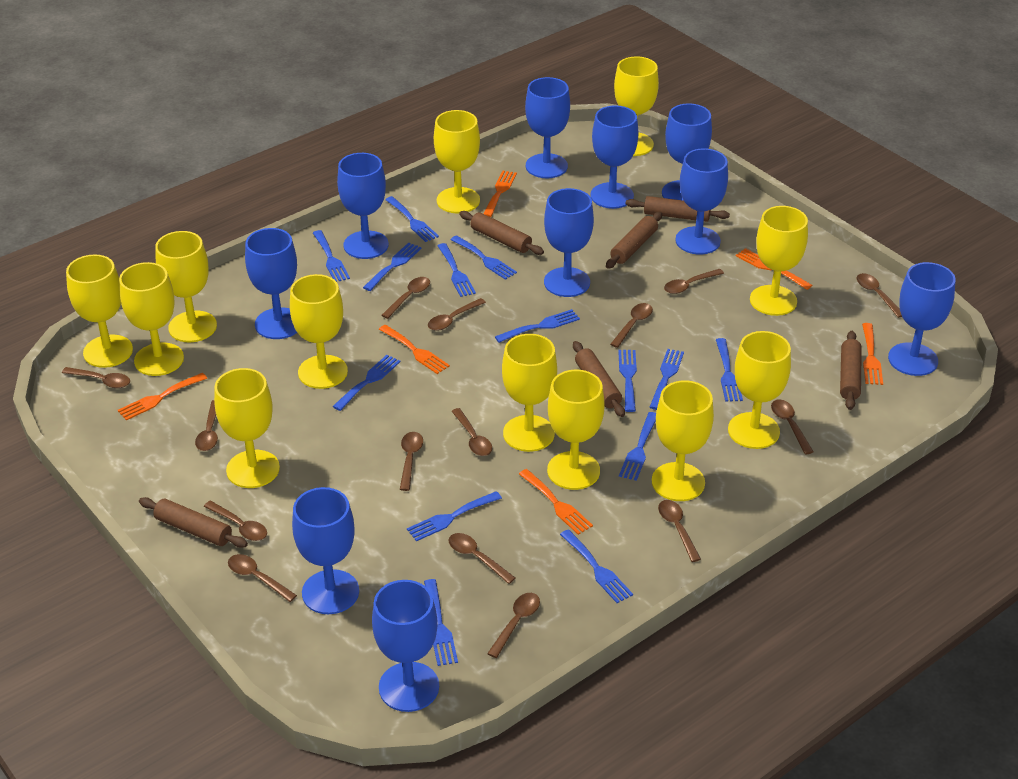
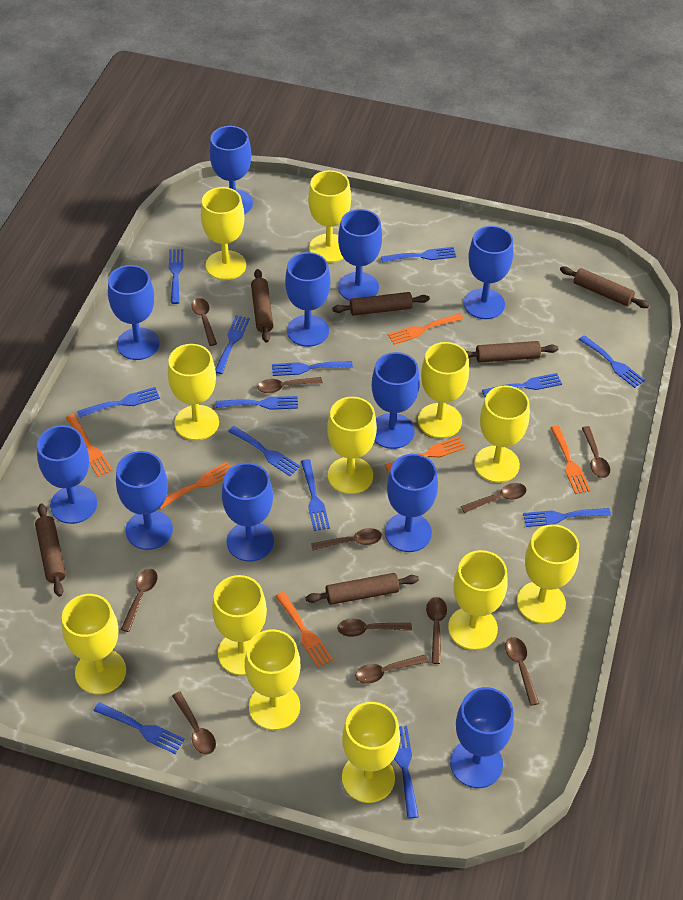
blue fork: 14 -> 13
blue goblet: 10 -> 11
brown spoon: 15 -> 11

